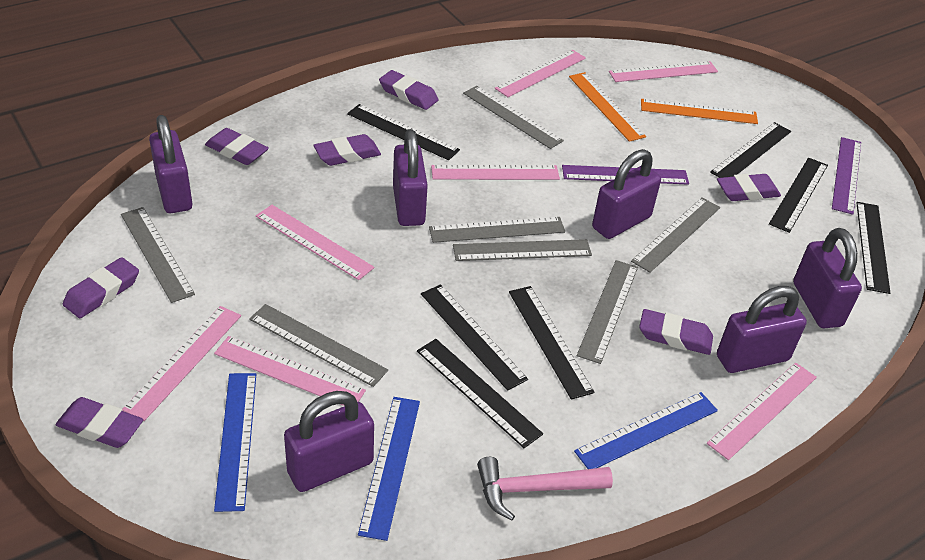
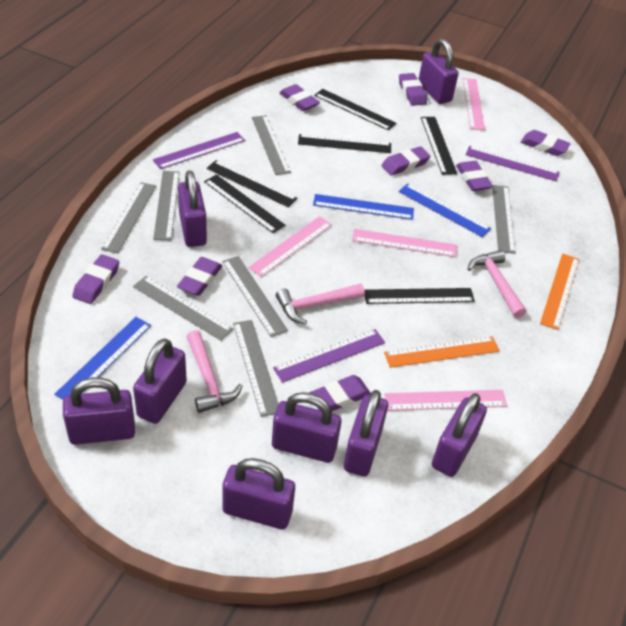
black ruler: 7 -> 6
pink hammer: 1 -> 3
pink ruler: 7 -> 4
purple eraser: 7 -> 8
purple padlock: 6 -> 8
purple ruler: 2 -> 3

